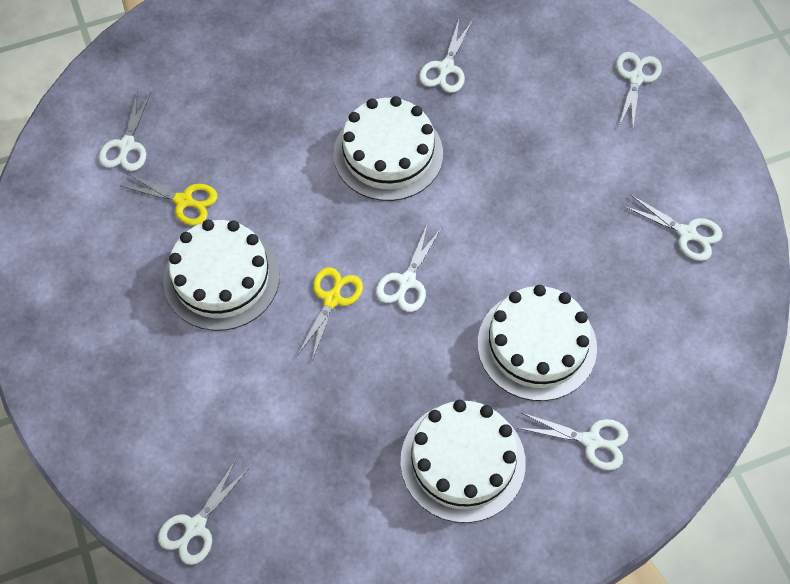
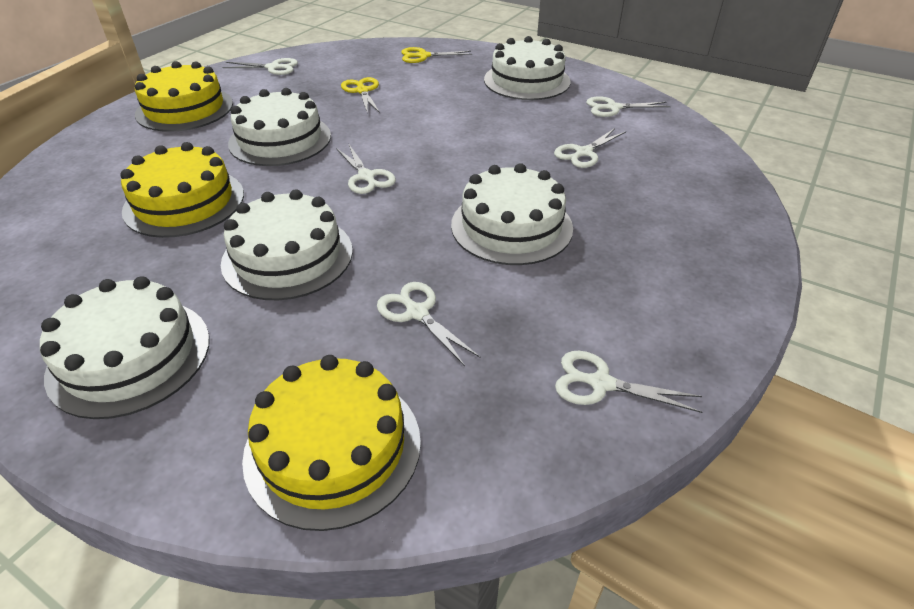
white cake: 4 -> 5
white scissors: 7 -> 6
yellow cake: 0 -> 3

